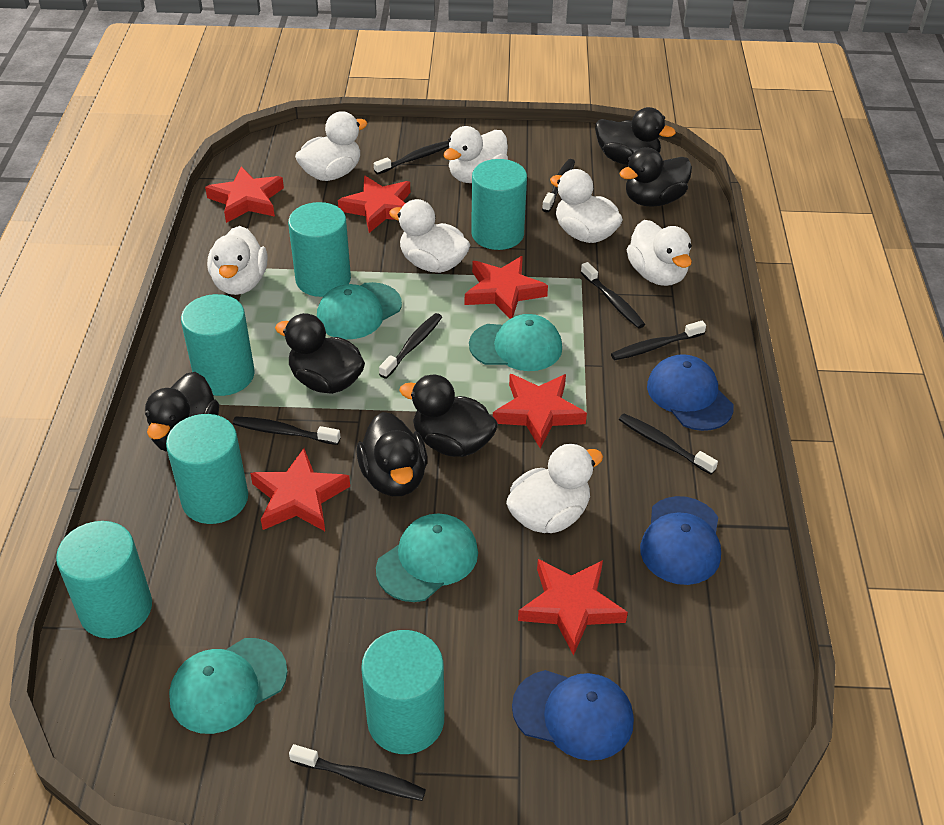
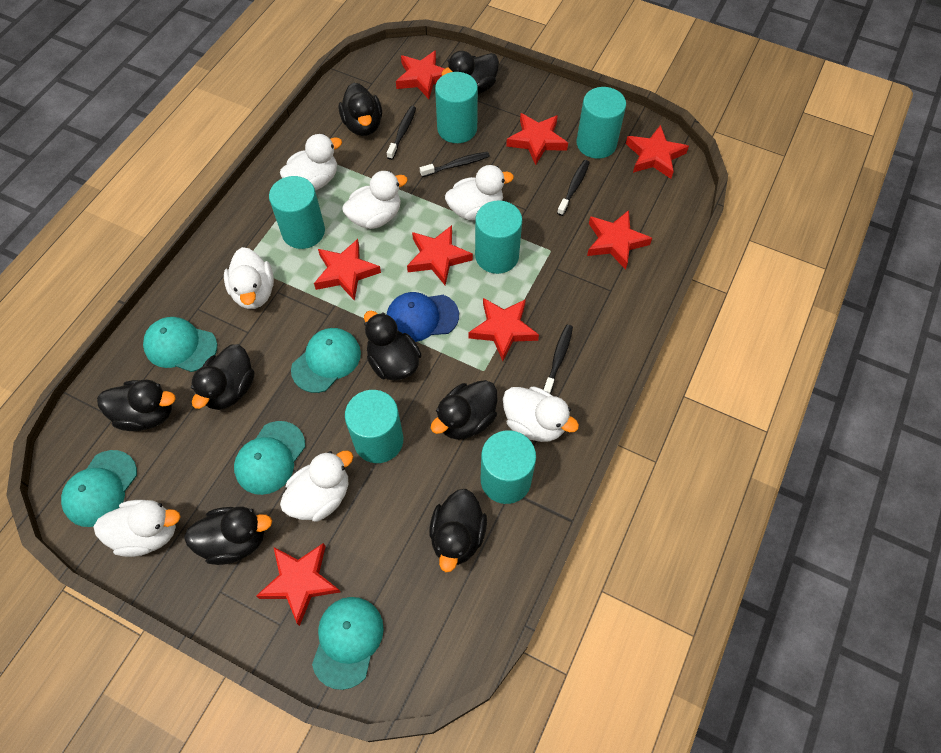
black duck: 6 -> 8
black toothbrush: 8 -> 4
blue cap: 3 -> 1
red star: 6 -> 8
turquoise cap: 4 -> 5

